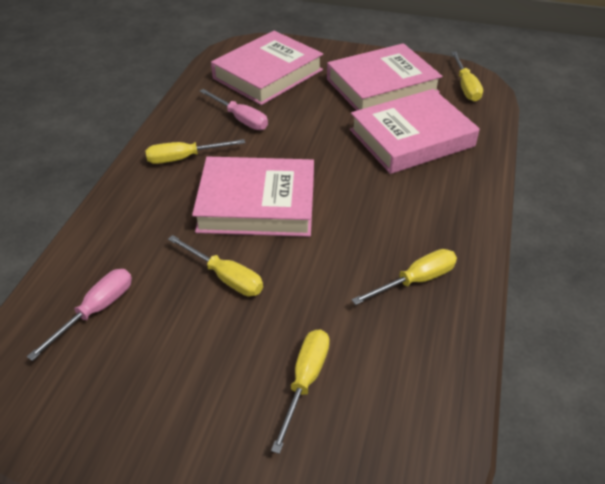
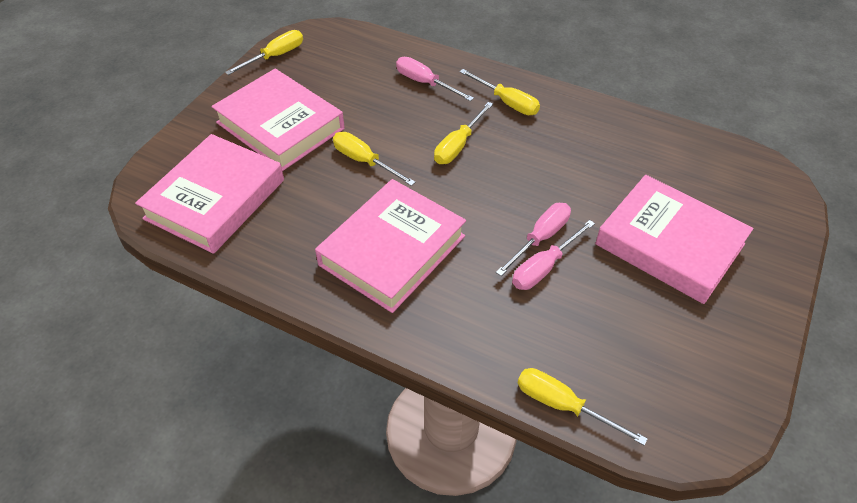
pink screwdriver: 2 -> 3

